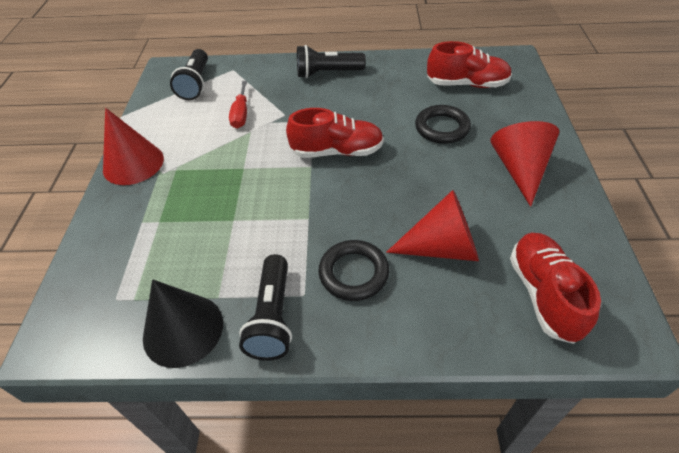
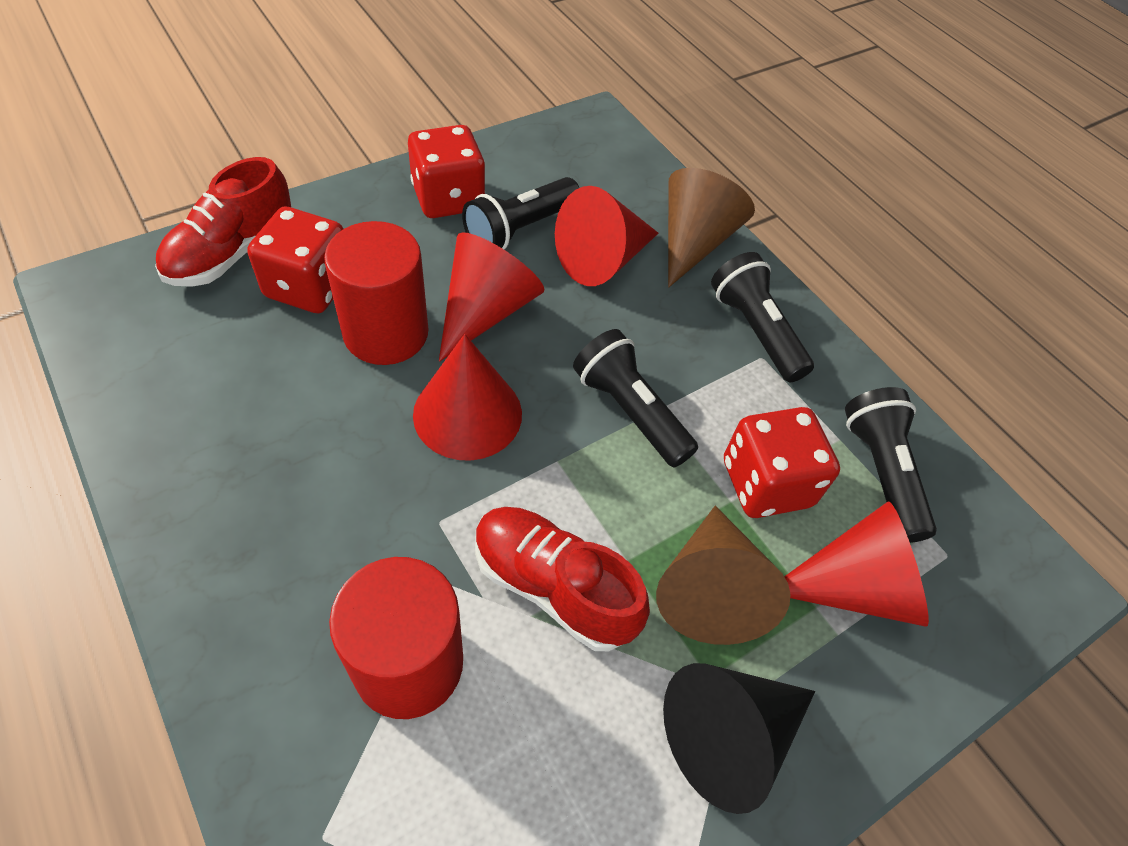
black flashlight: 3 -> 4
black ring: 2 -> 0
brown cone: 0 -> 2
red cone: 3 -> 4
red cylinder: 0 -> 2
red dice: 0 -> 3
red screwdriver: 1 -> 0
red shoe: 3 -> 2

